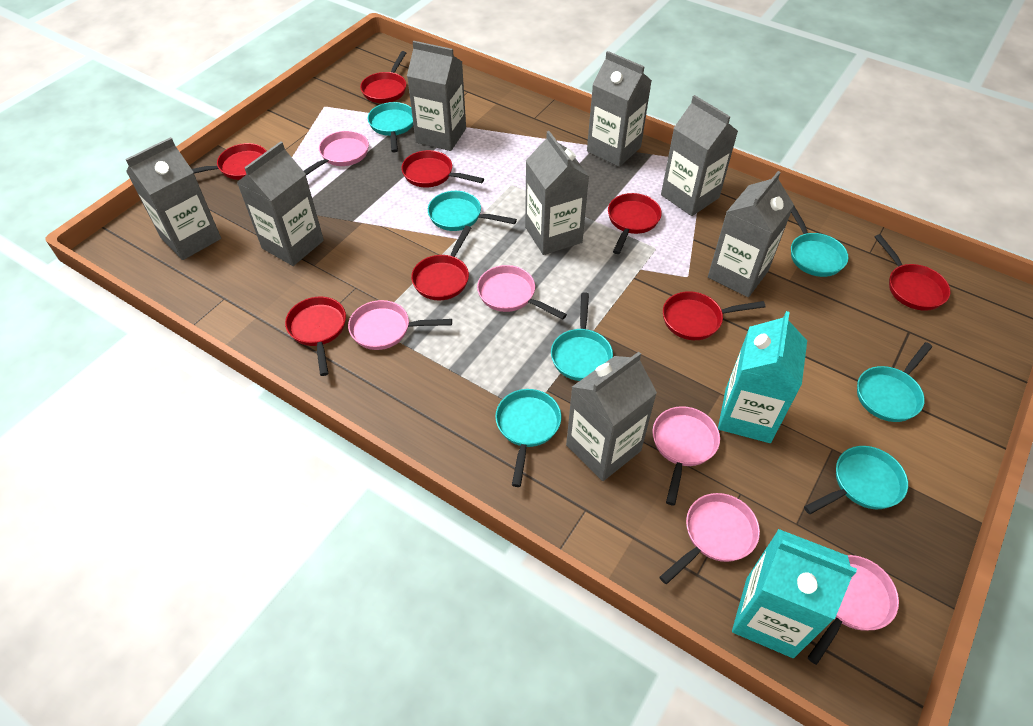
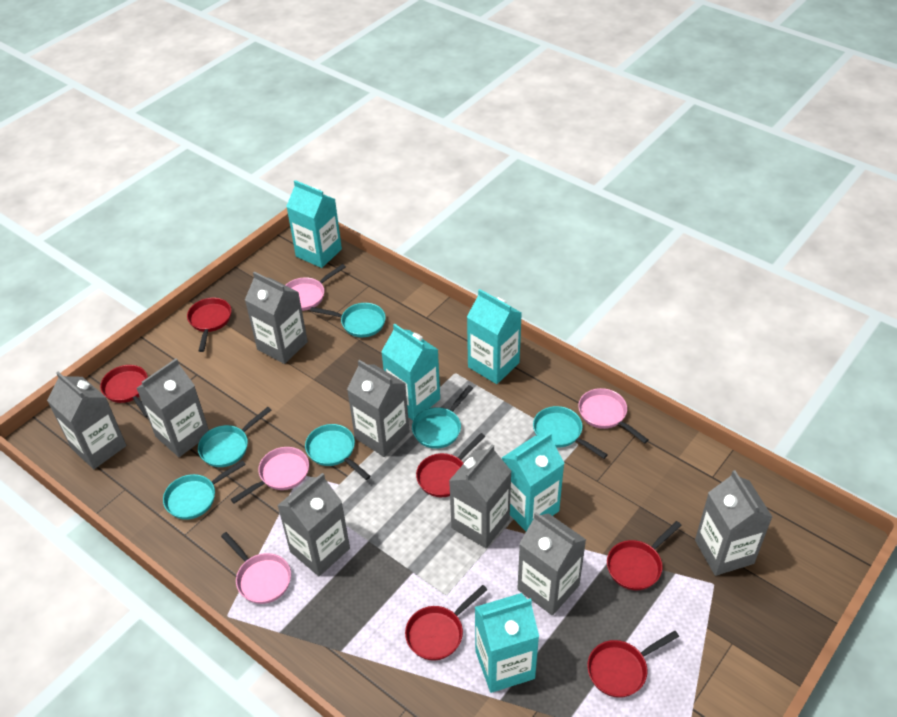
pink pan: 6 -> 4
red pan: 8 -> 6
turquoise carton: 2 -> 5
turquoise pan: 7 -> 6

